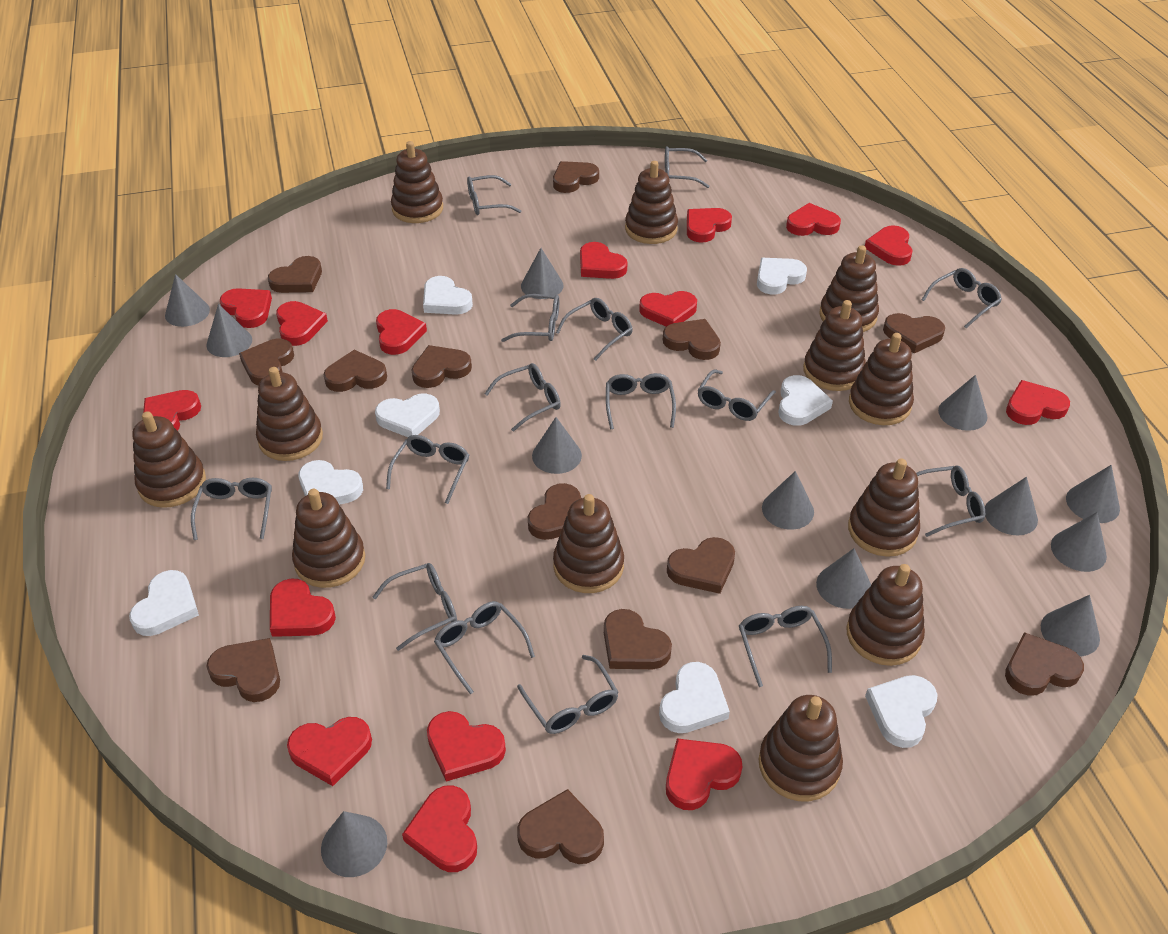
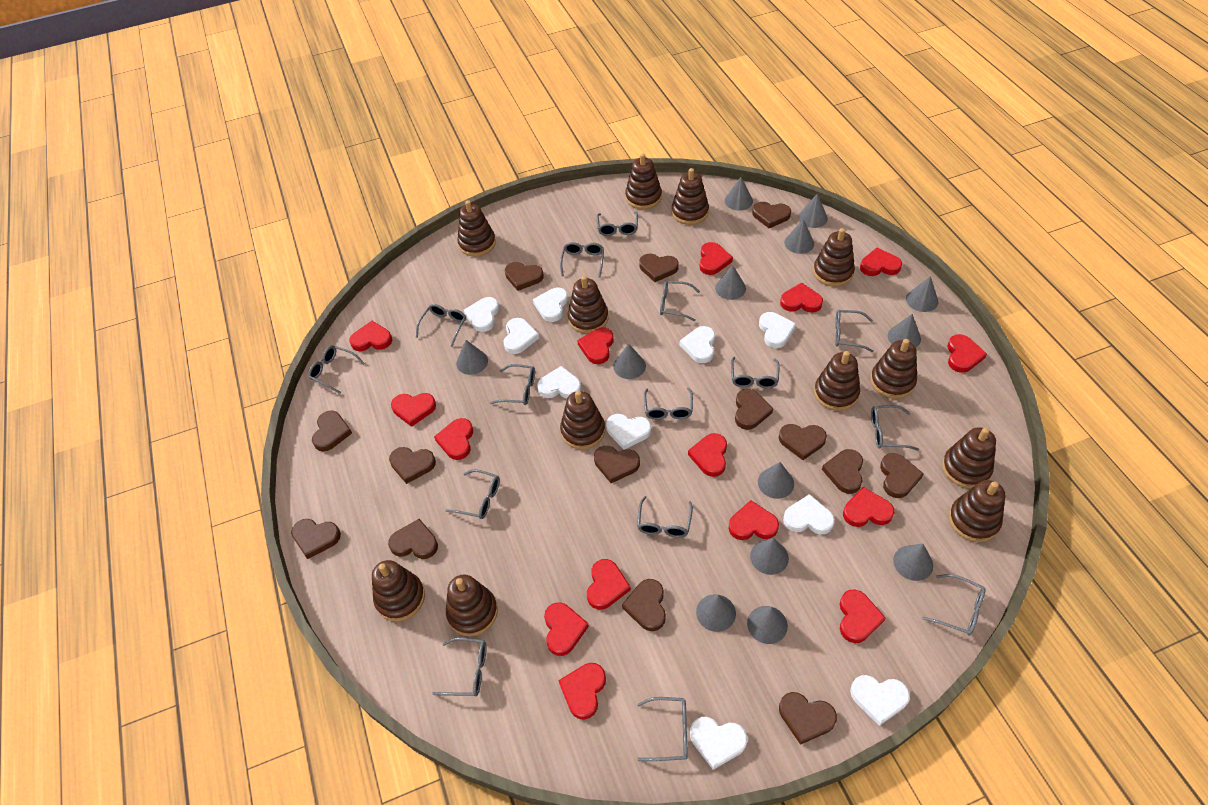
brown heart: 13 -> 14
grey cone: 12 -> 13
white heart: 8 -> 10

